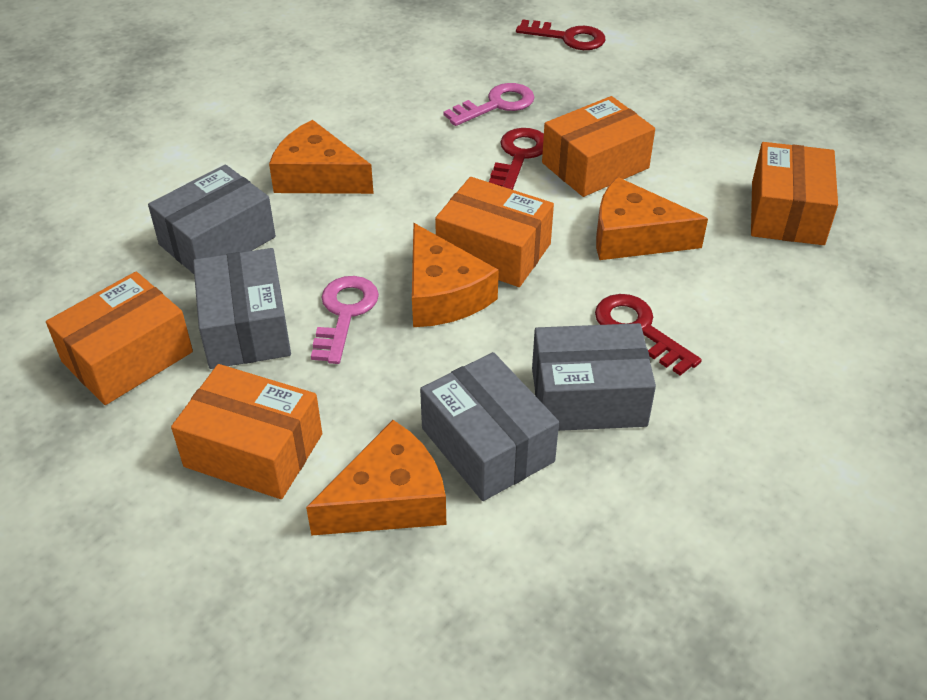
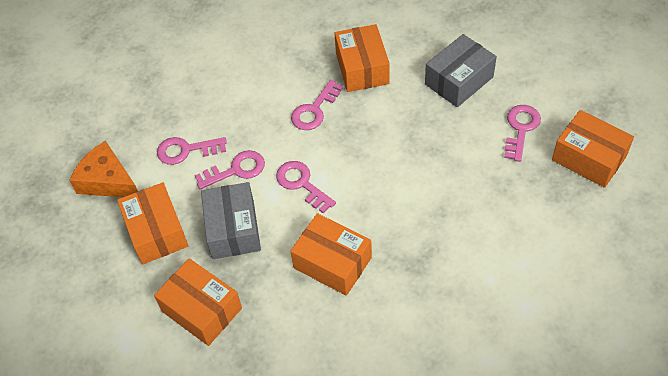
grey box: 4 -> 2
orange cheese: 4 -> 1
pink key: 2 -> 5
red key: 3 -> 0

